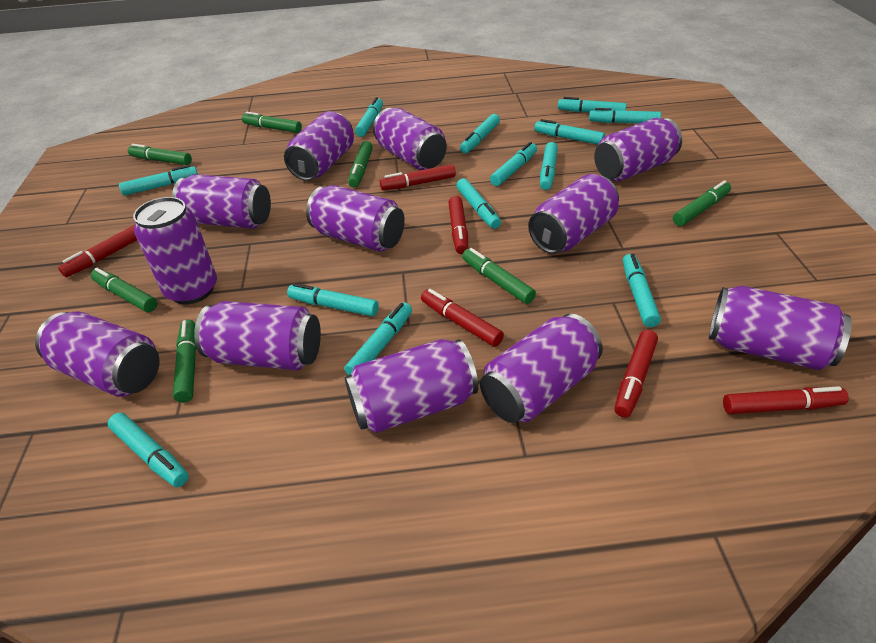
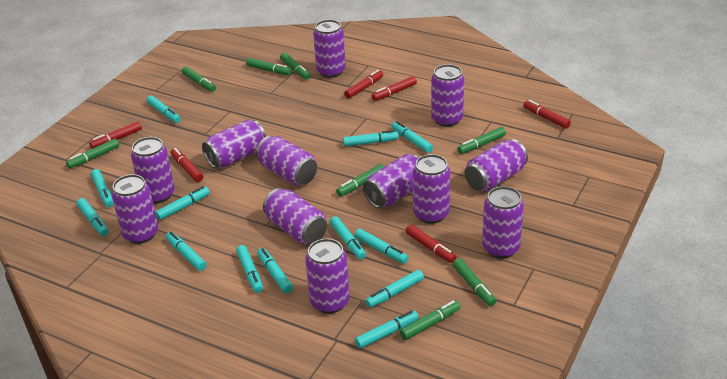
green marker: 7 -> 8

